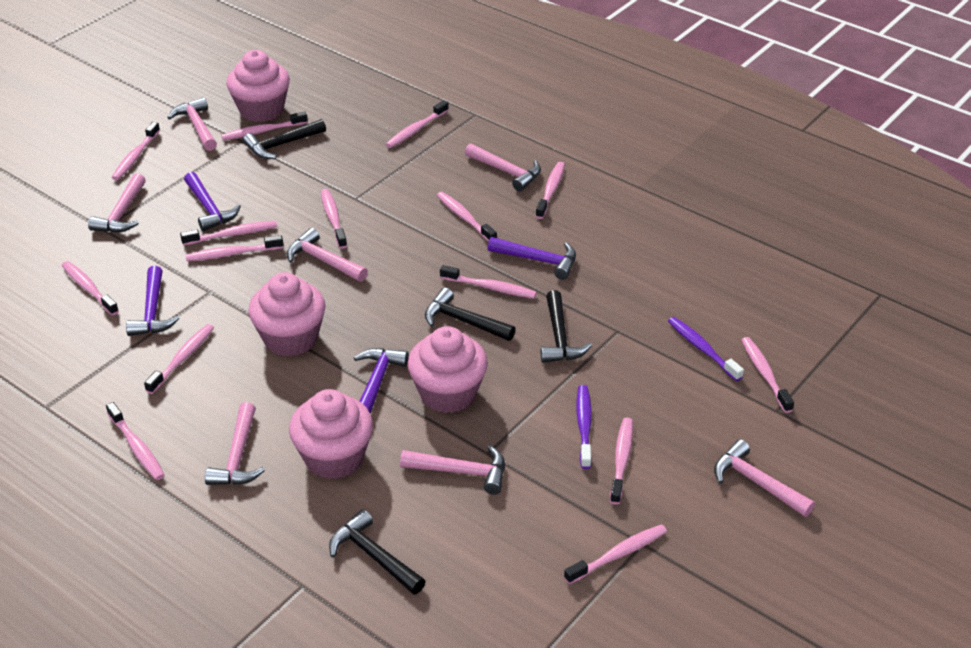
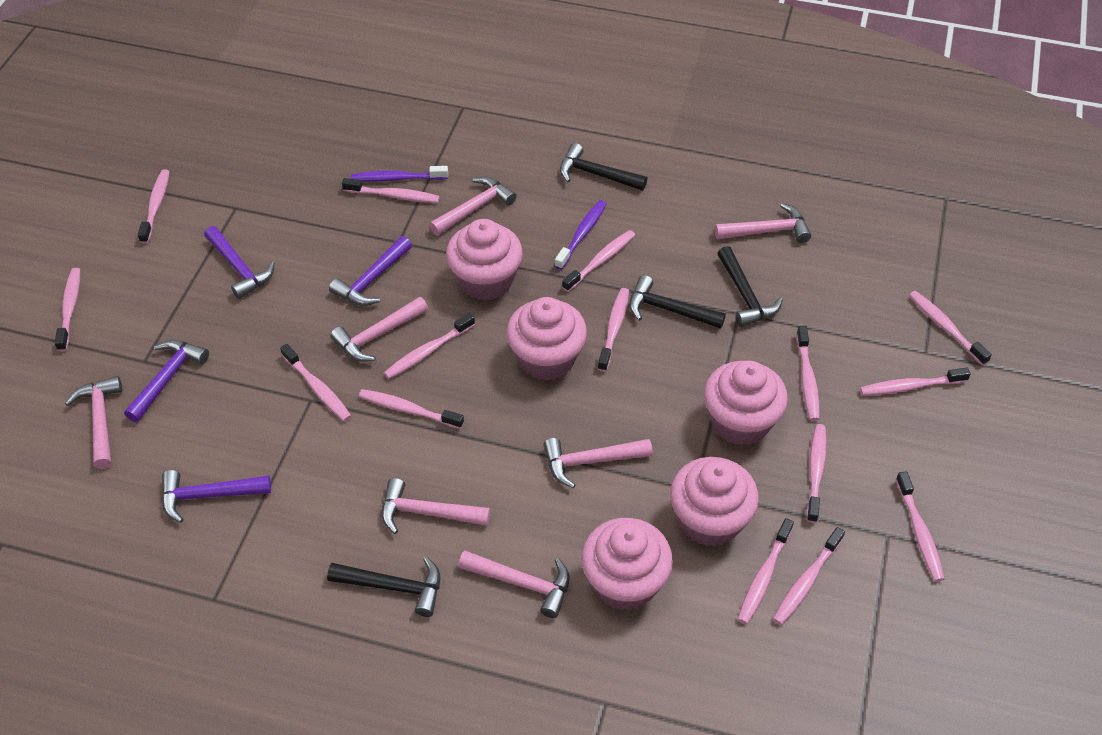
pink cupcake: 4 -> 5

